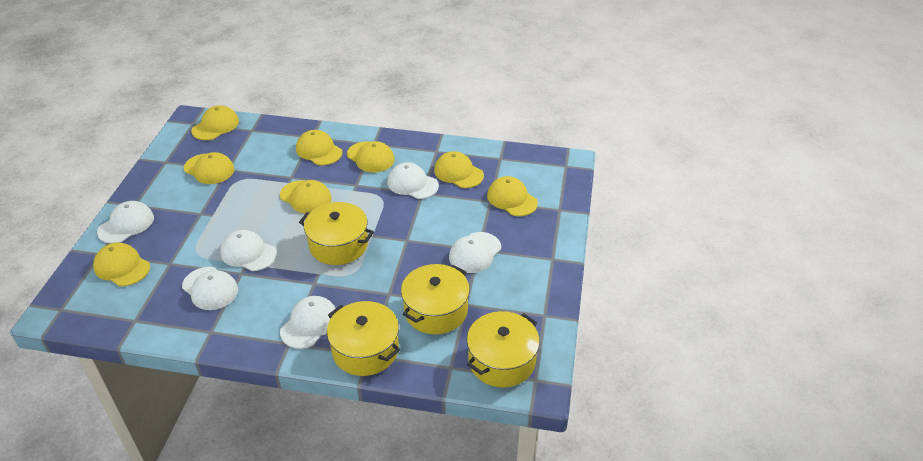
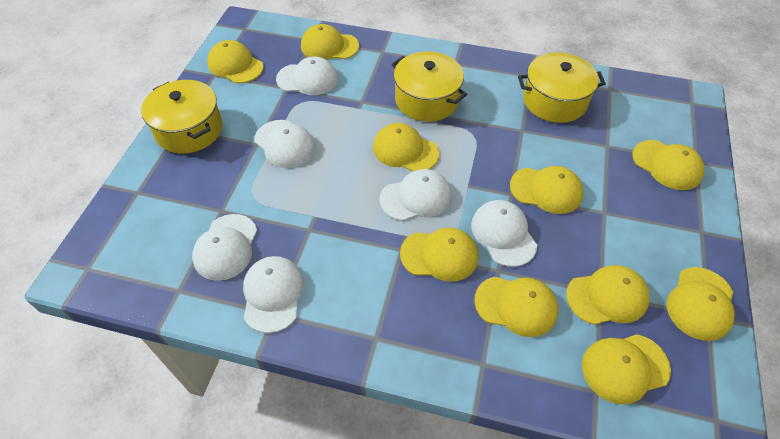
yellow cap: 8 -> 10
yellow pot: 4 -> 3

